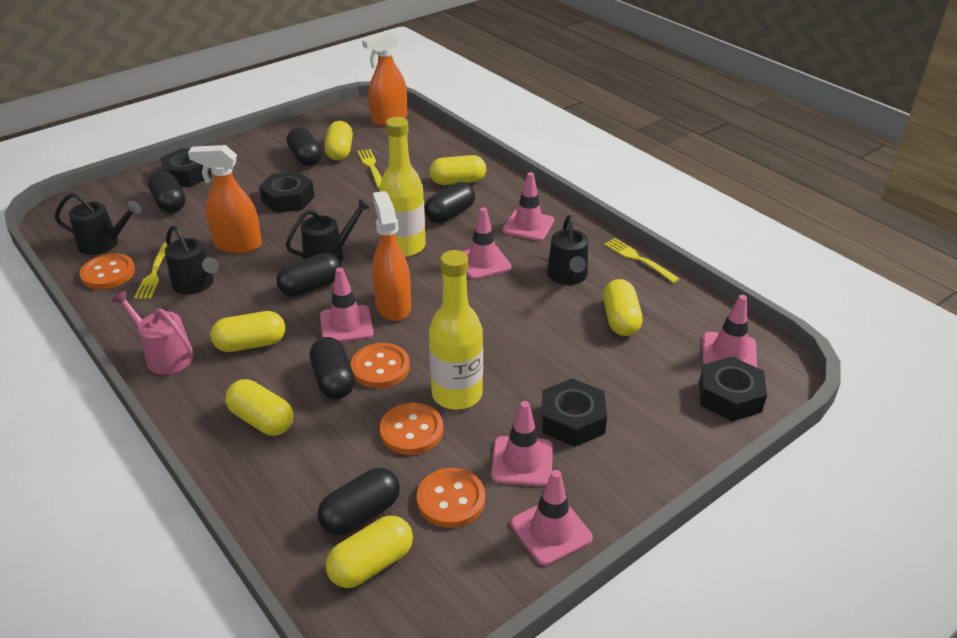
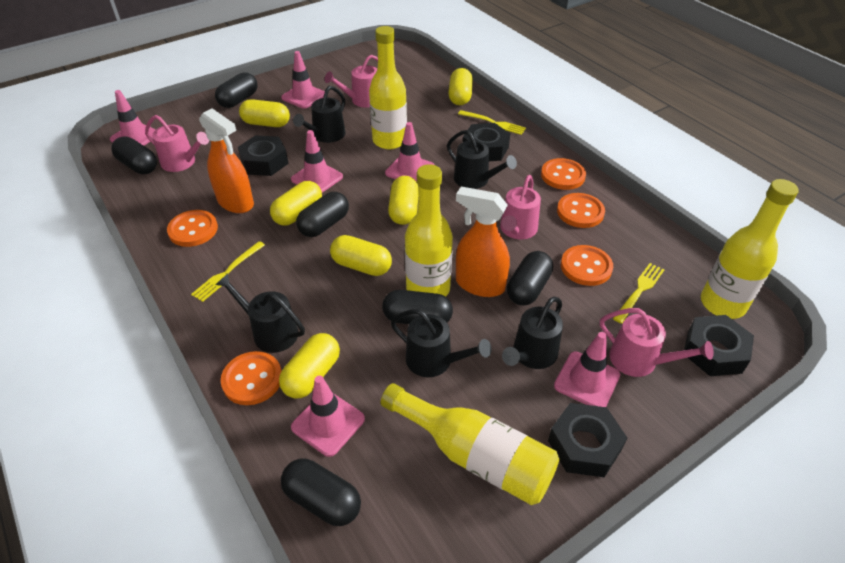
black watering can: 4 -> 5
orange button: 4 -> 5
orange spray bottle: 3 -> 2
pink watering can: 1 -> 4
yellow bottle: 2 -> 4

